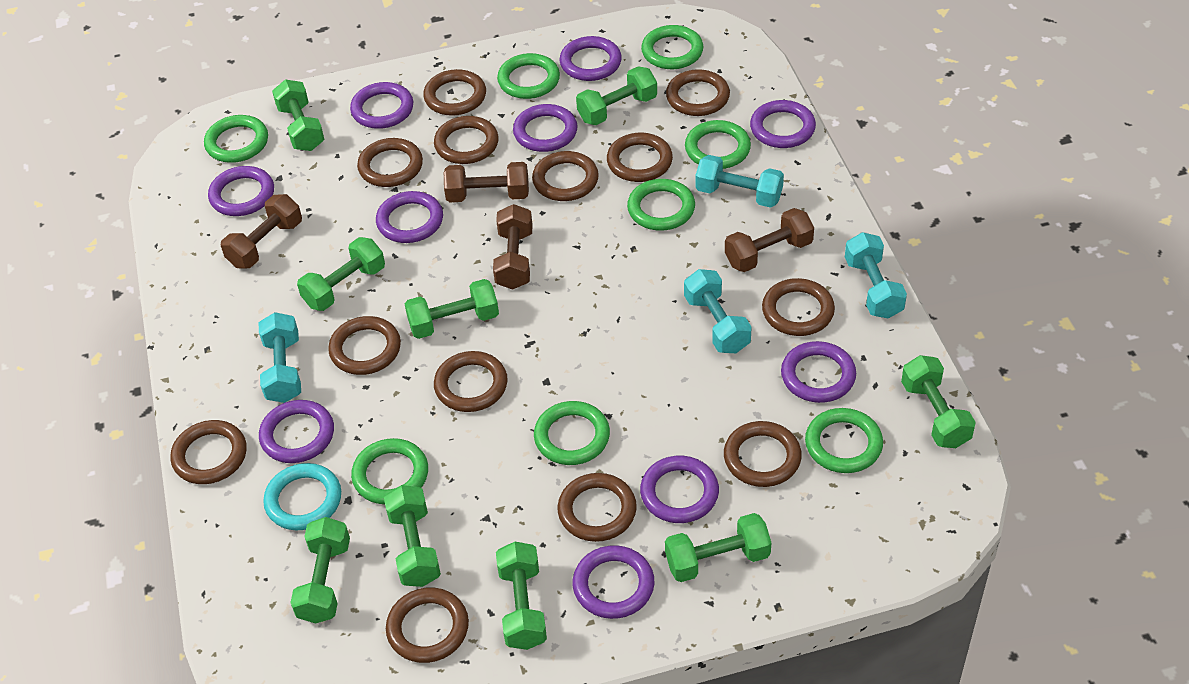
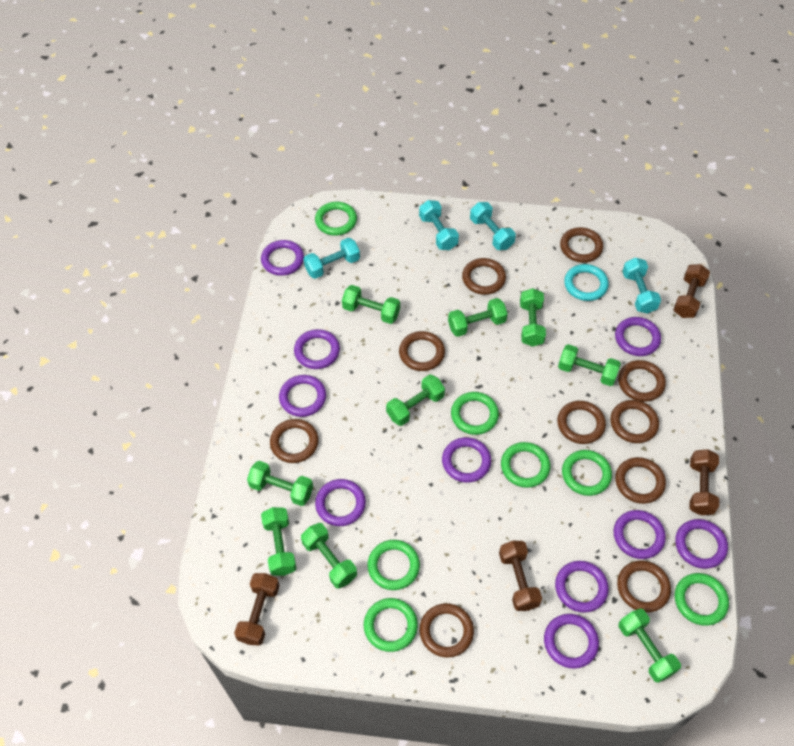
brown ring: 13 -> 10
green ring: 8 -> 7

